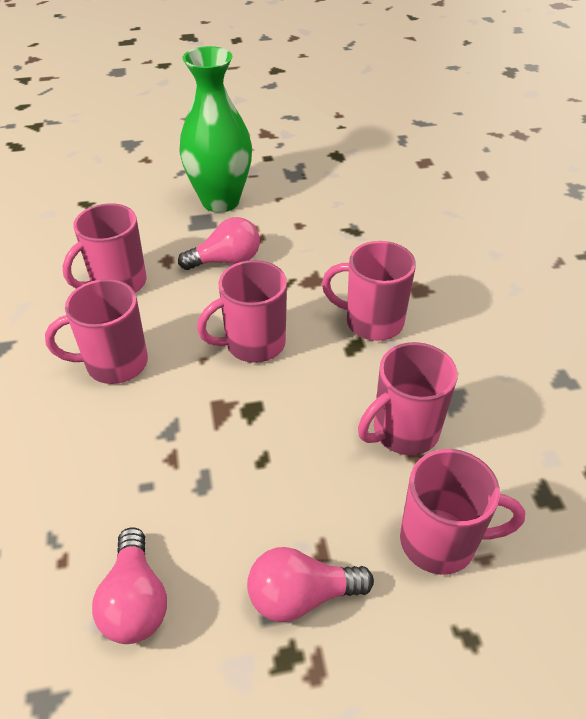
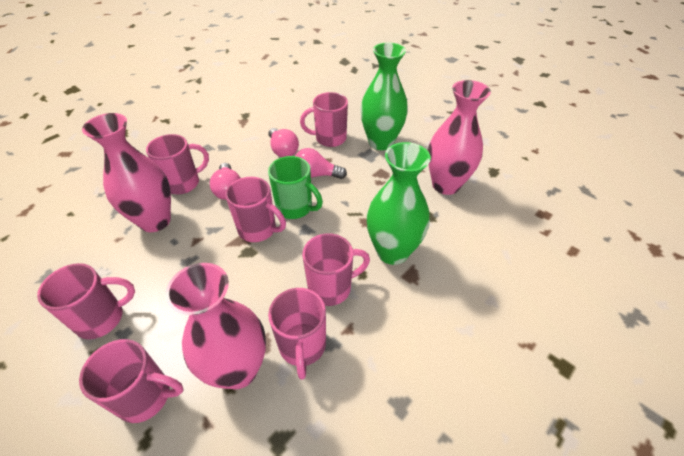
green mug: 0 -> 1
green vase: 1 -> 2
pink mug: 6 -> 7
pink vase: 0 -> 3

